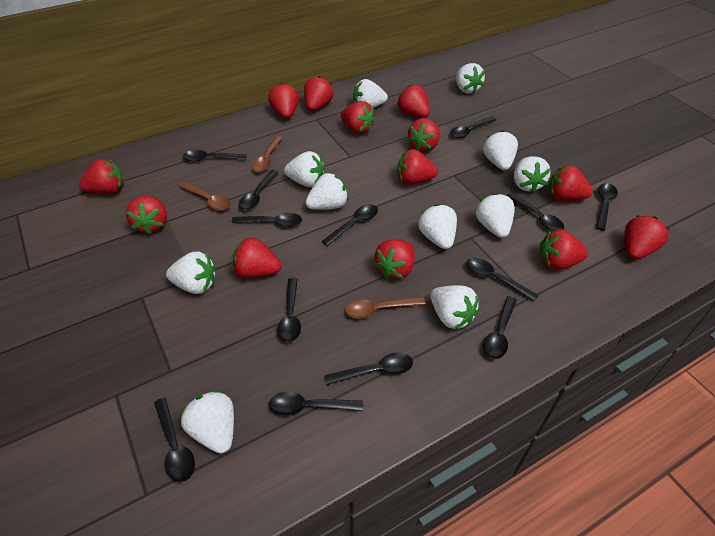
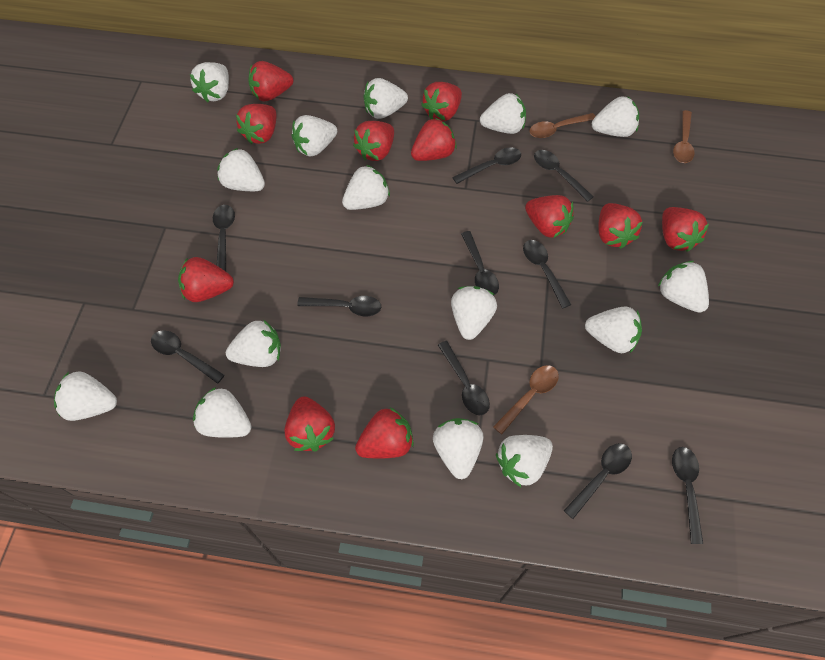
black spoon: 13 -> 10
red strawberry: 13 -> 11
white strawberry: 11 -> 15

